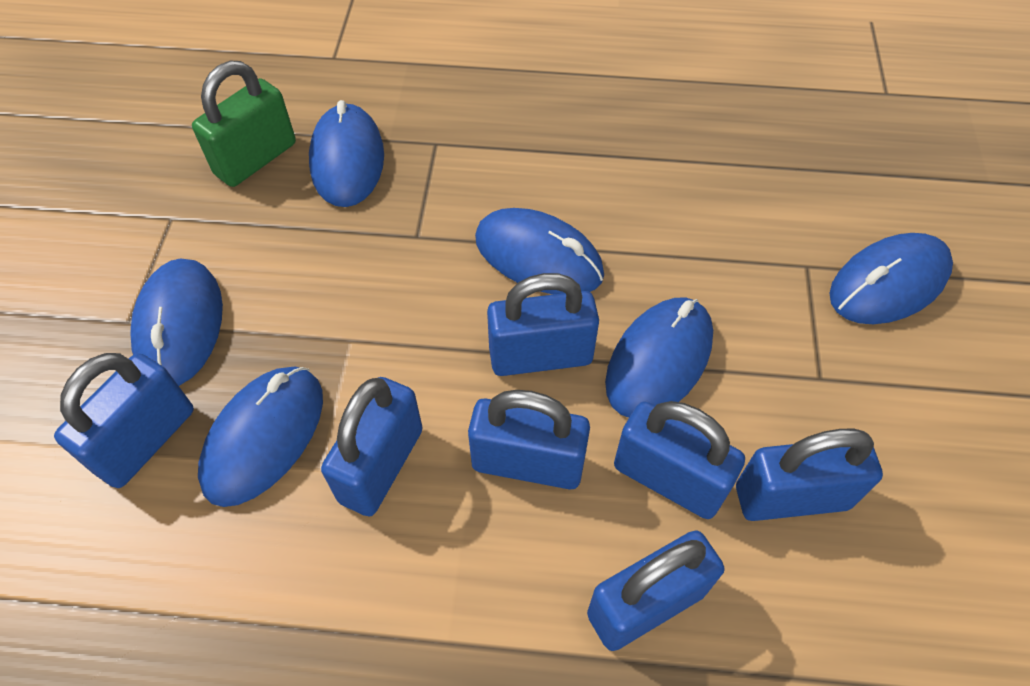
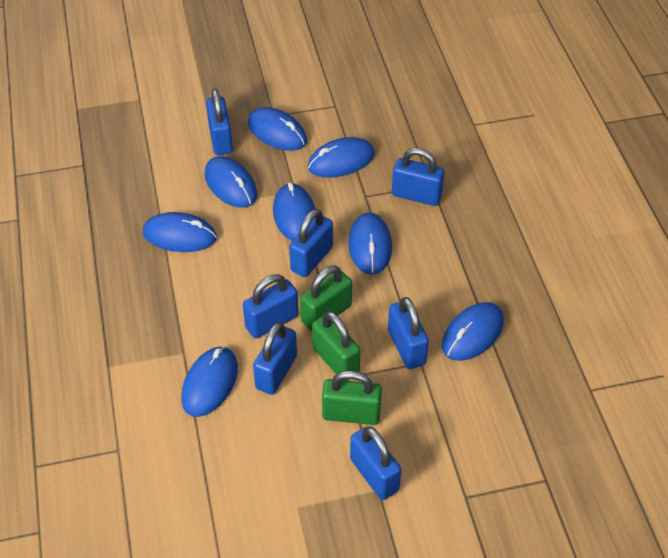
blue mouse: 6 -> 8
green padlock: 1 -> 3

